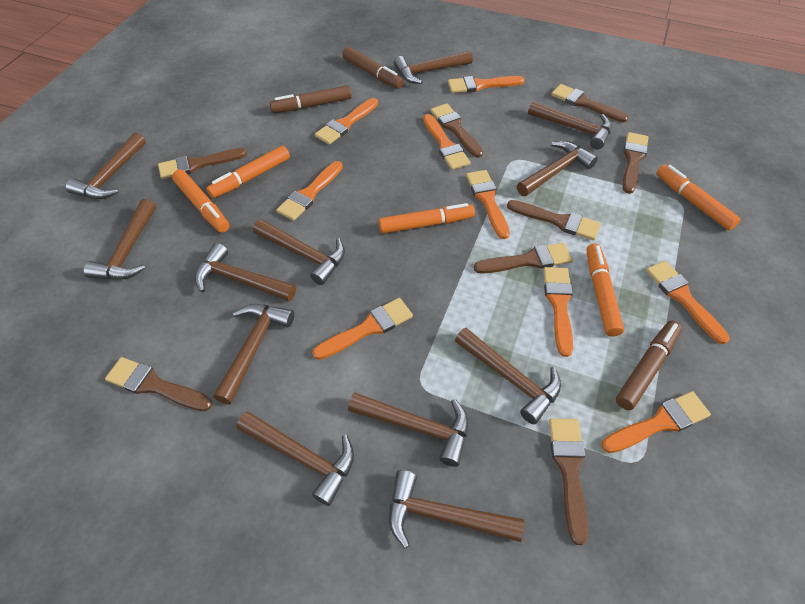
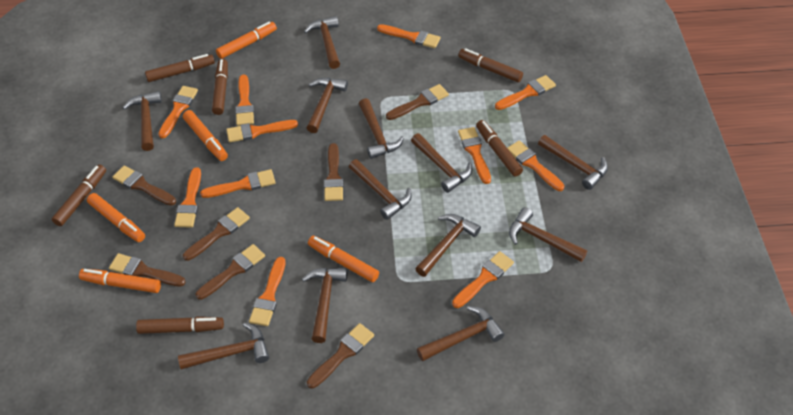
brown brush: 8 -> 7
brown marker: 3 -> 6
orange brush: 9 -> 11

